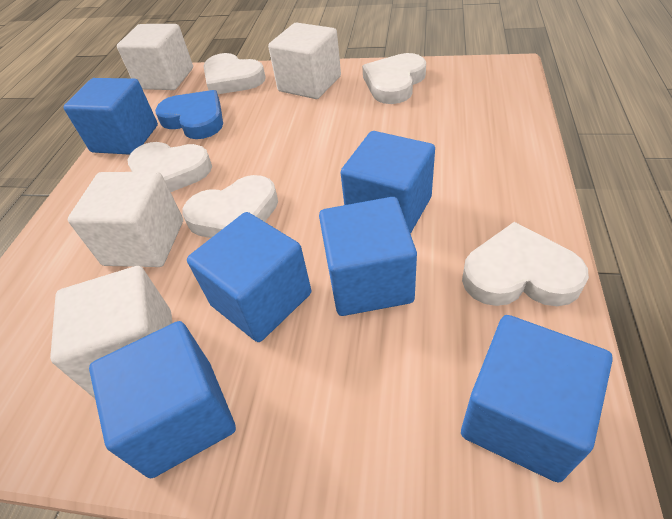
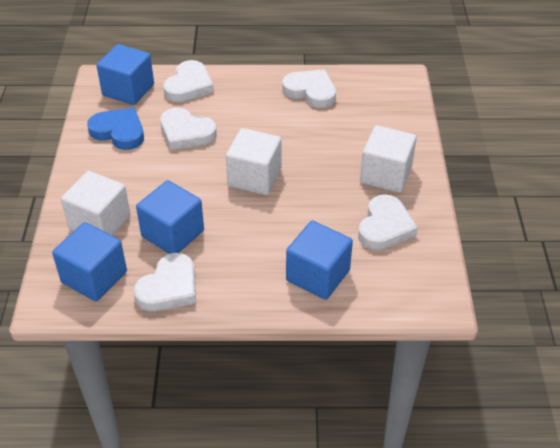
blue cube: 6 -> 4
white cube: 4 -> 3

